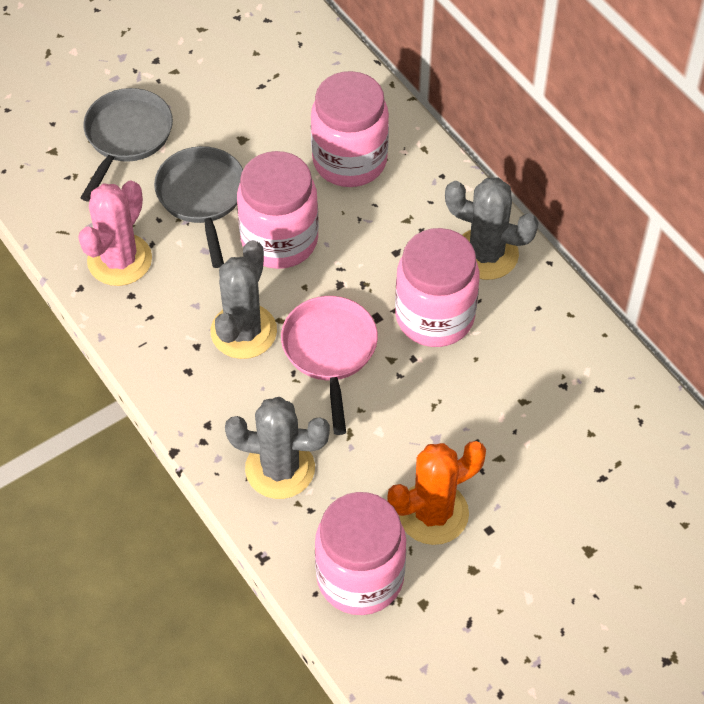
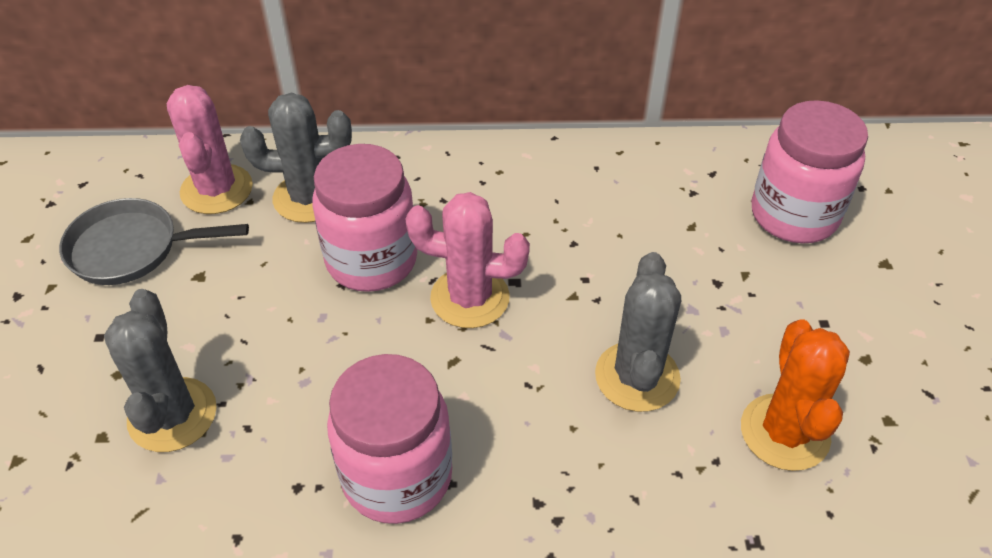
grey pan: 2 -> 1
pink cactus: 1 -> 2
pink jar: 4 -> 3
pink pan: 1 -> 0

